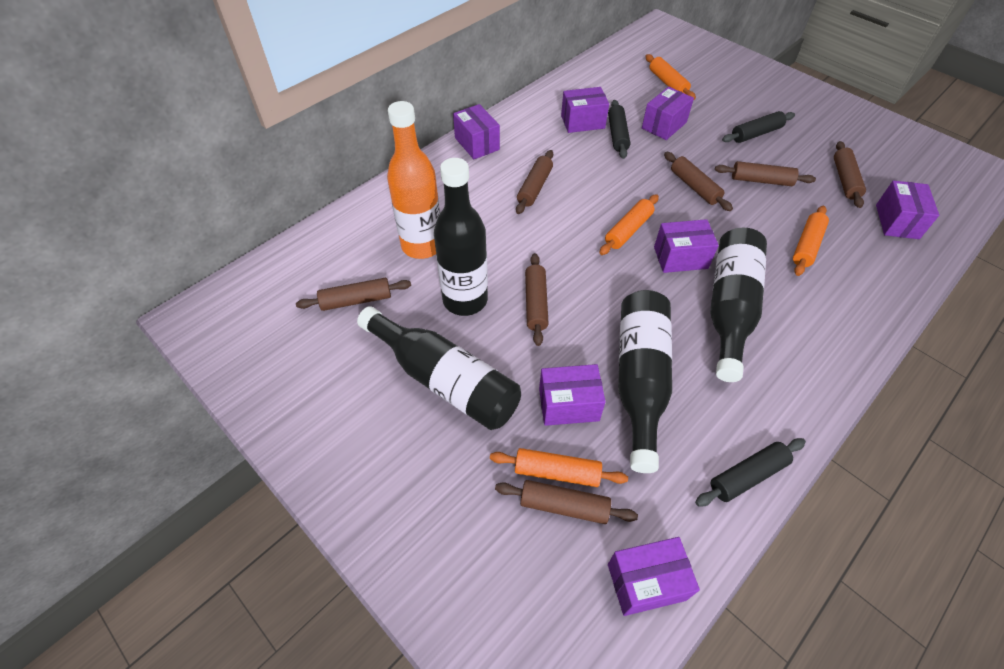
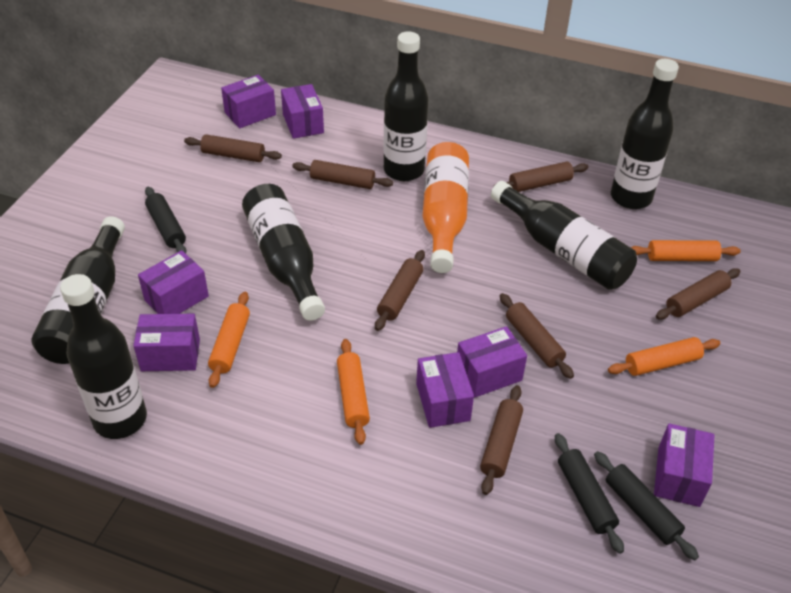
black bottle: 4 -> 6

